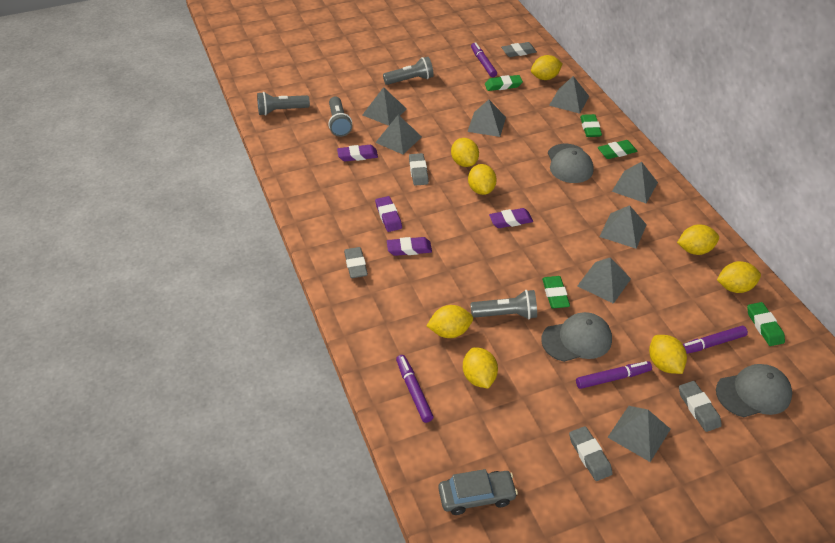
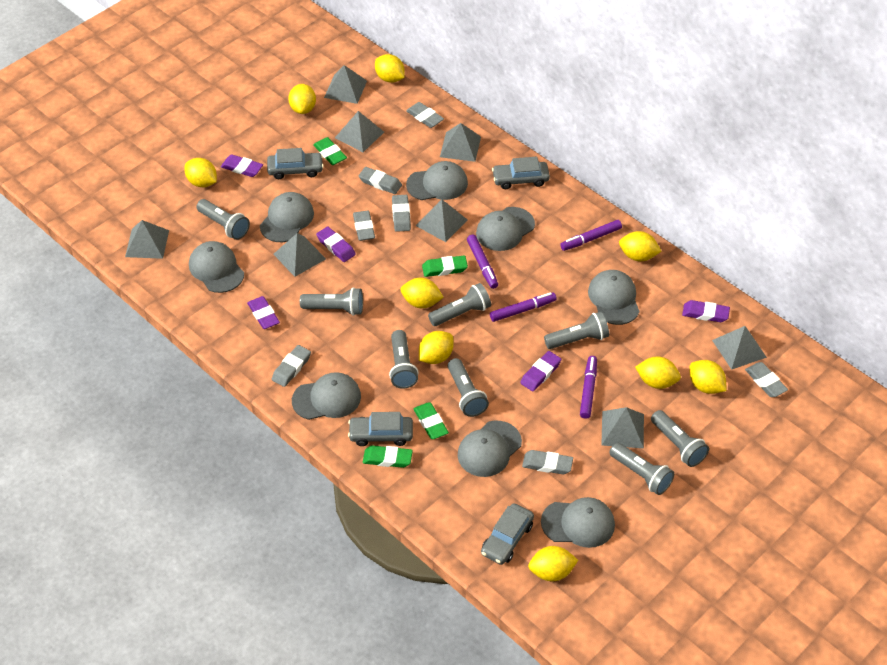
green eraser: 5 -> 4
grey cap: 3 -> 8
grey car: 1 -> 4
grey eraser: 5 -> 7
grey flashlight: 4 -> 8
purple eraser: 4 -> 5
yellow lemon: 8 -> 9

